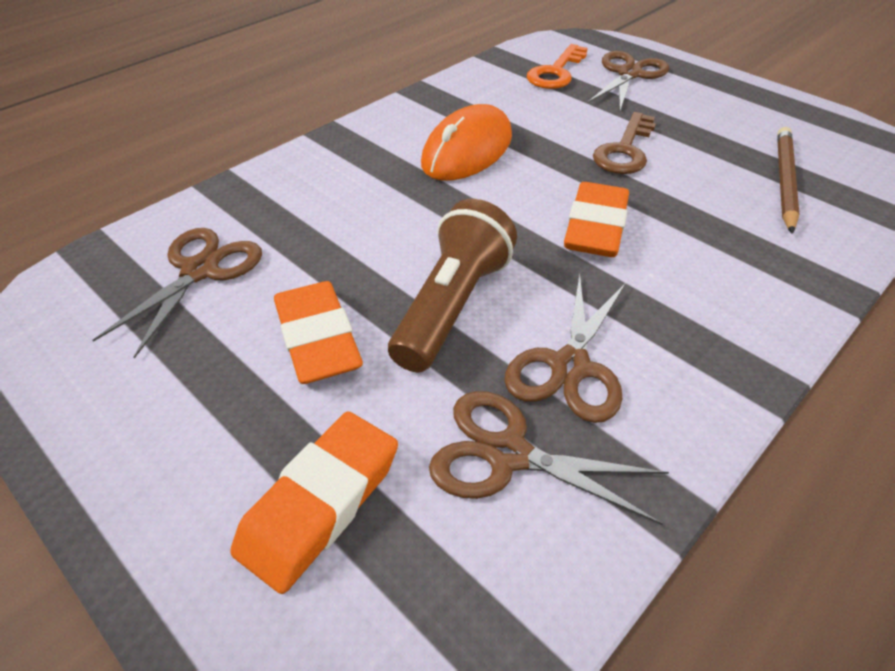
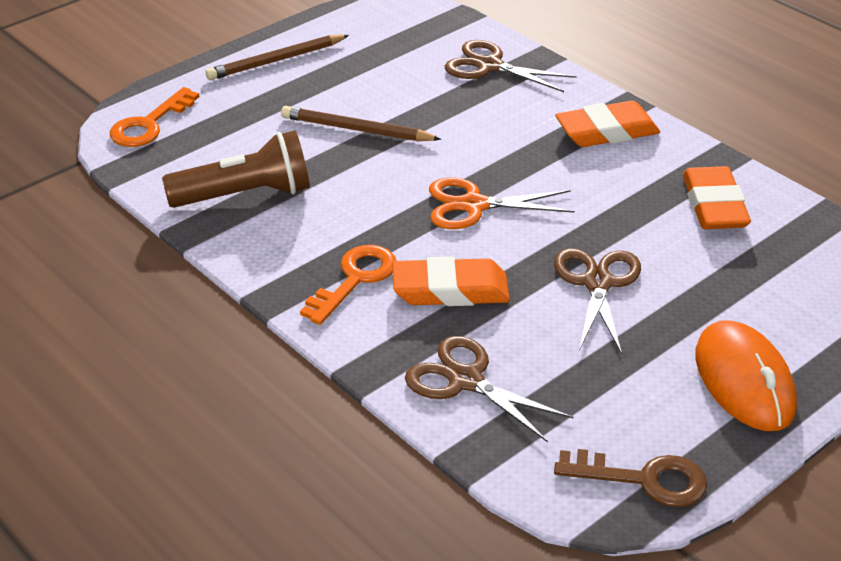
brown pencil: 1 -> 2
brown scissors: 4 -> 3
orange key: 1 -> 2
orange scissors: 0 -> 1

